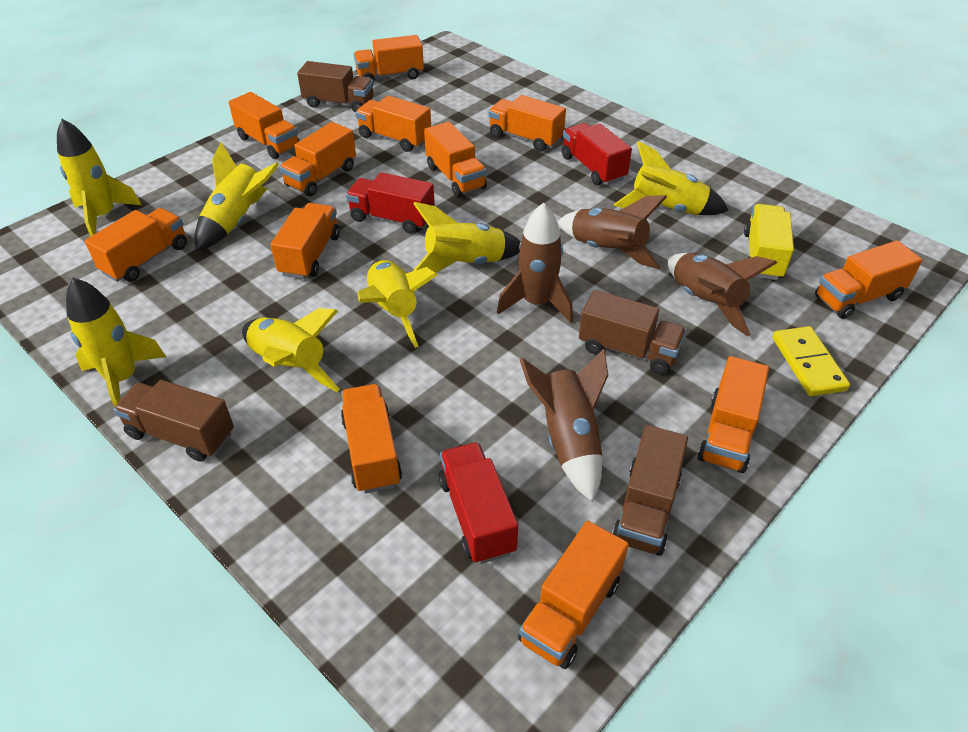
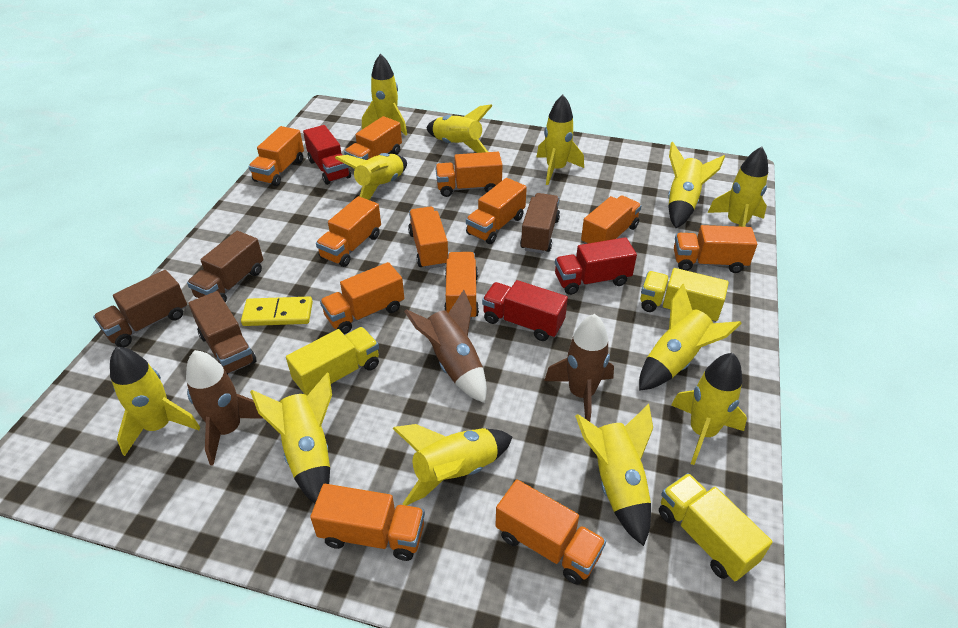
brown rocket: 4 -> 3
yellow rocket: 7 -> 12
yellow truck: 1 -> 3

